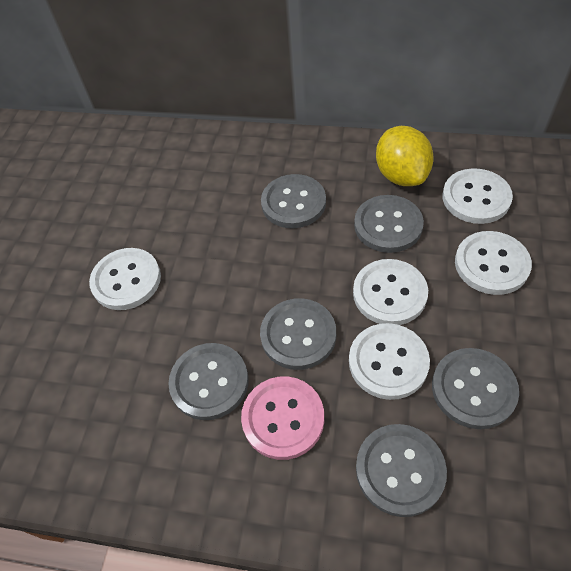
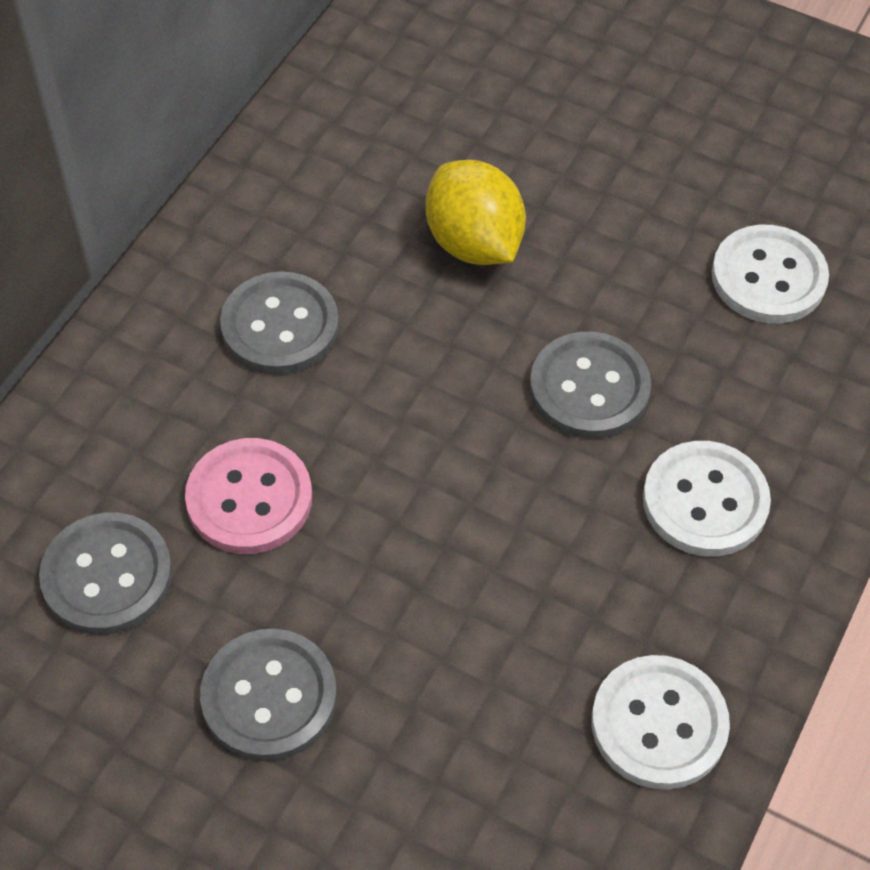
grey button: 6 -> 4
white button: 5 -> 3

